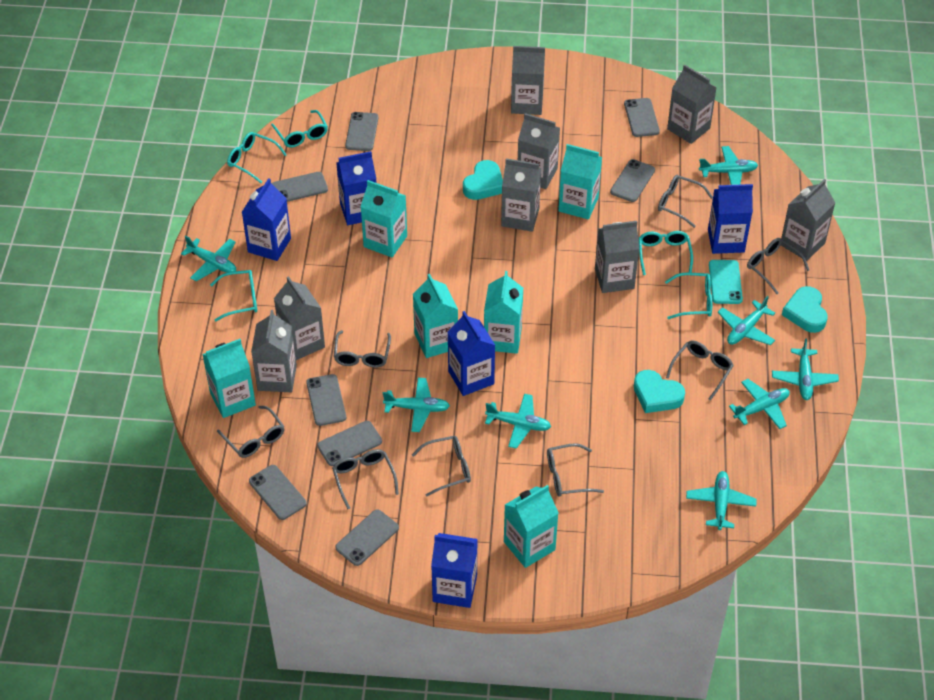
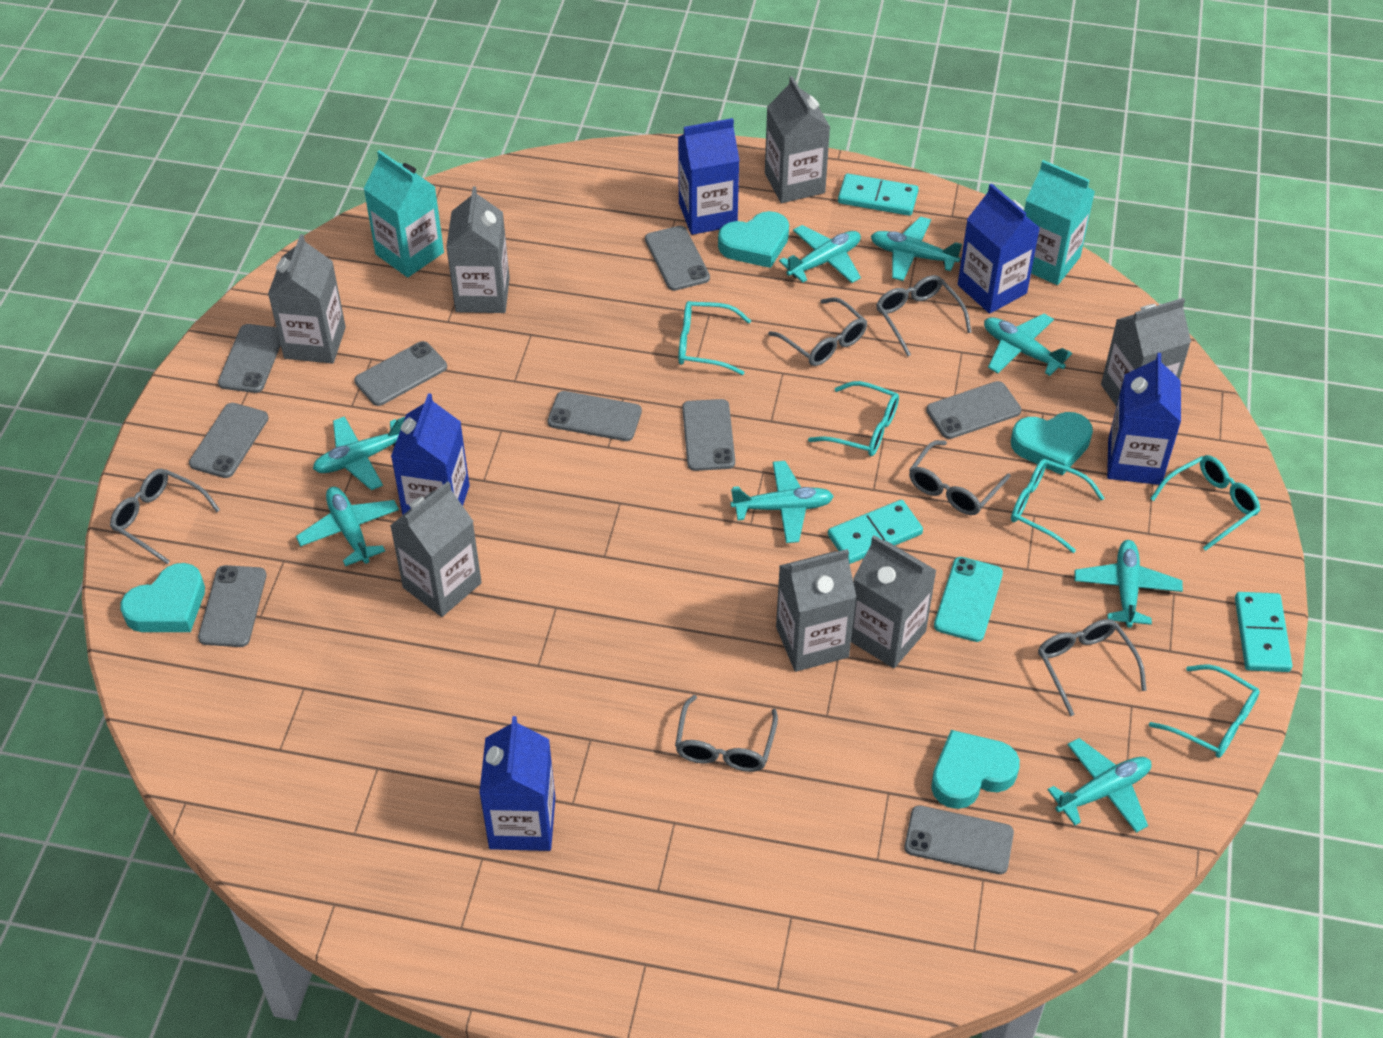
grey carton: 8 -> 7
grey glasses: 8 -> 6
grey phone: 8 -> 9
turquoise carton: 6 -> 2
turquoise domino: 0 -> 3
turquoise heart: 3 -> 4

